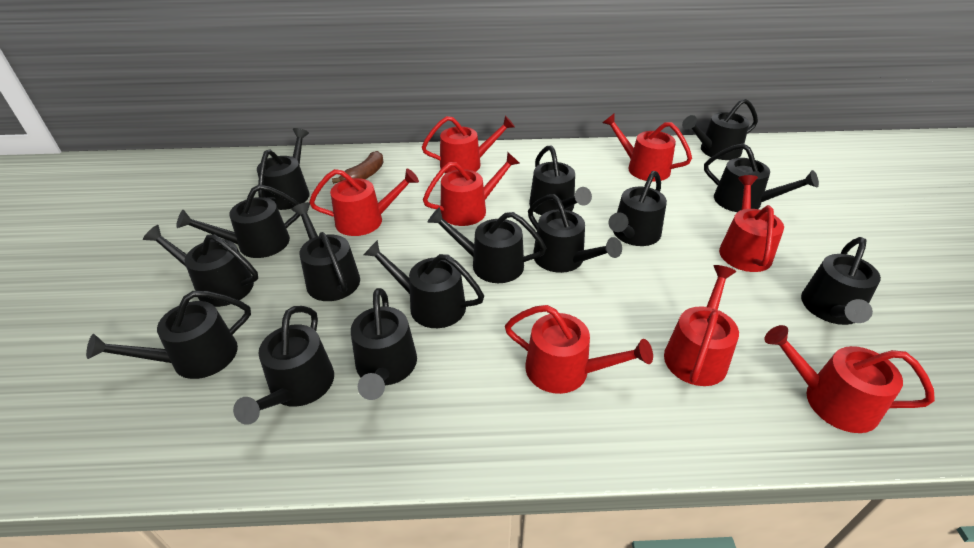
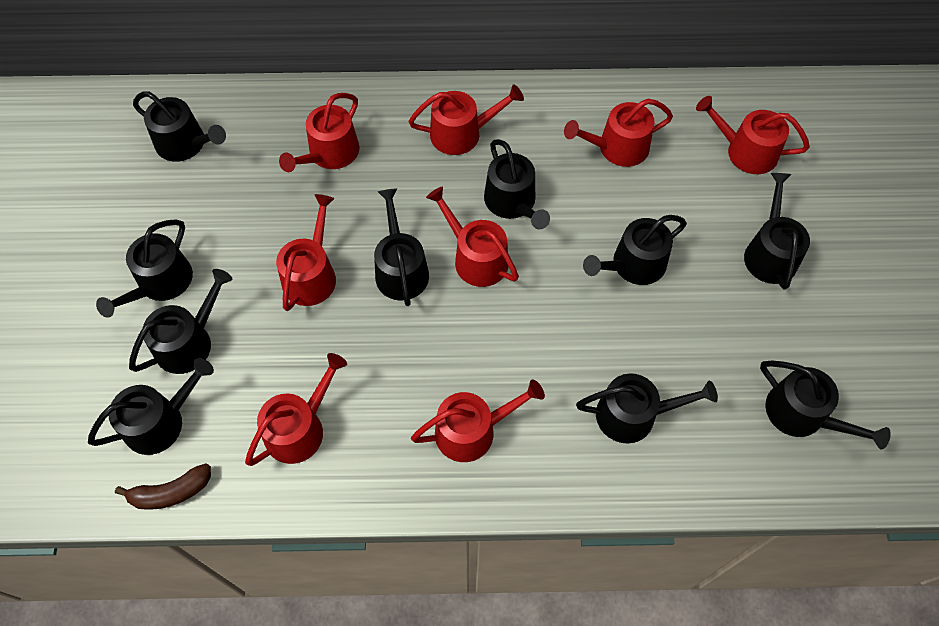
black watering can: 15 -> 10

